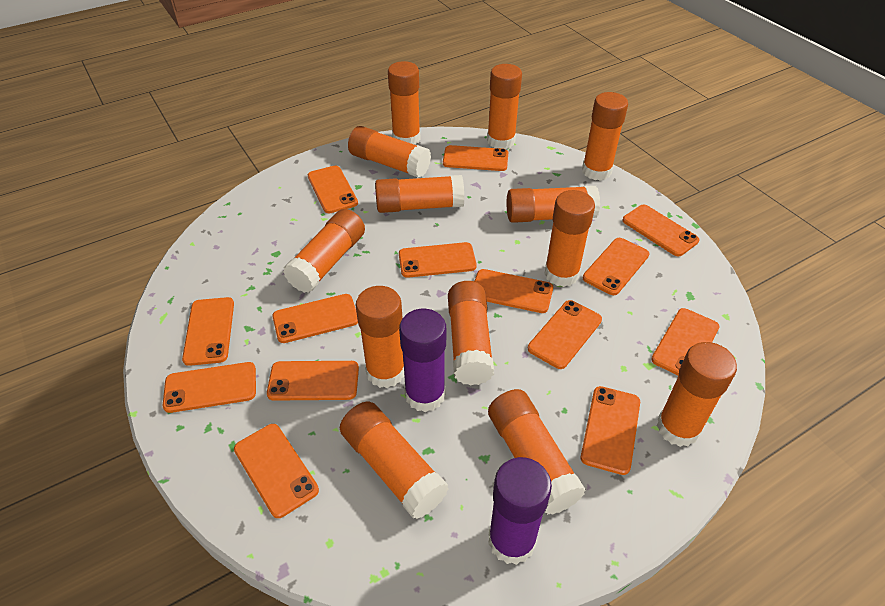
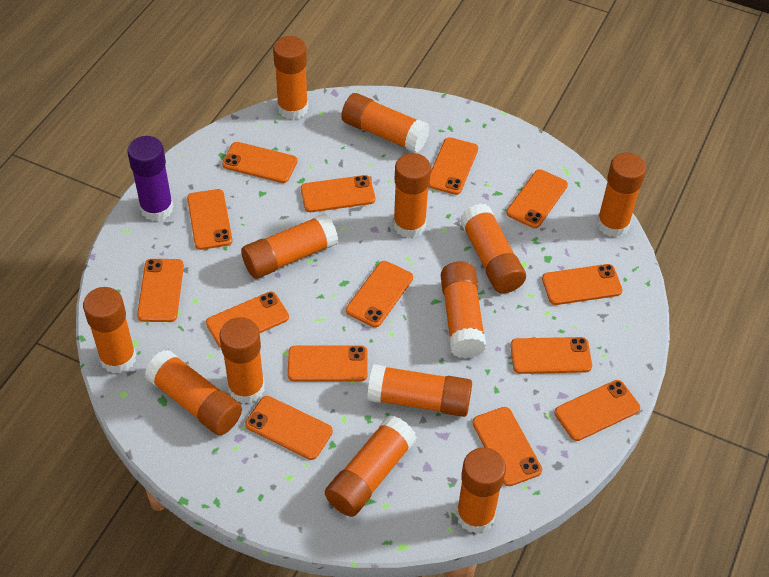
purple glue stick: 2 -> 1

